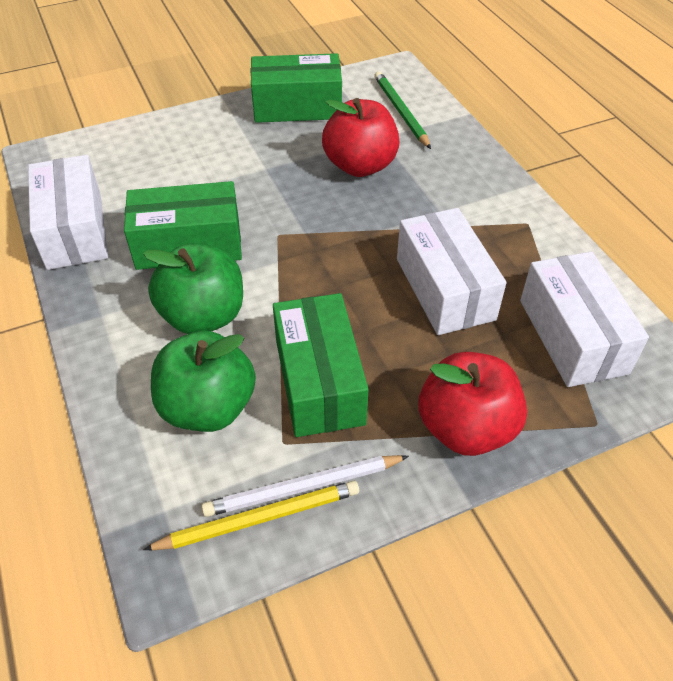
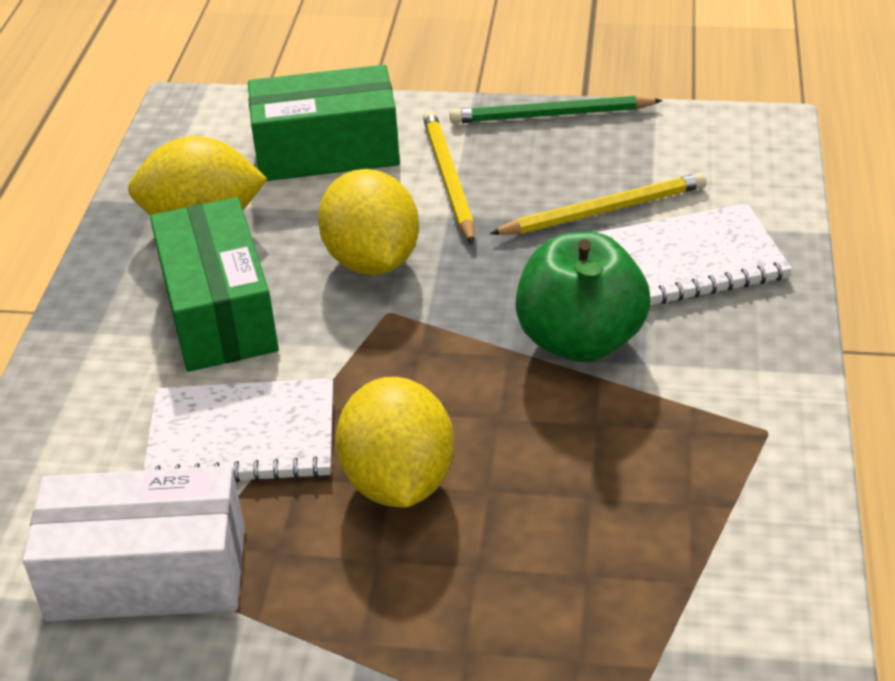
green apple: 2 -> 1
green box: 3 -> 2
red apple: 2 -> 0
white box: 3 -> 1
white notebook: 0 -> 2
white pencil: 1 -> 0
yellow lemon: 0 -> 3
yellow pencil: 1 -> 2

